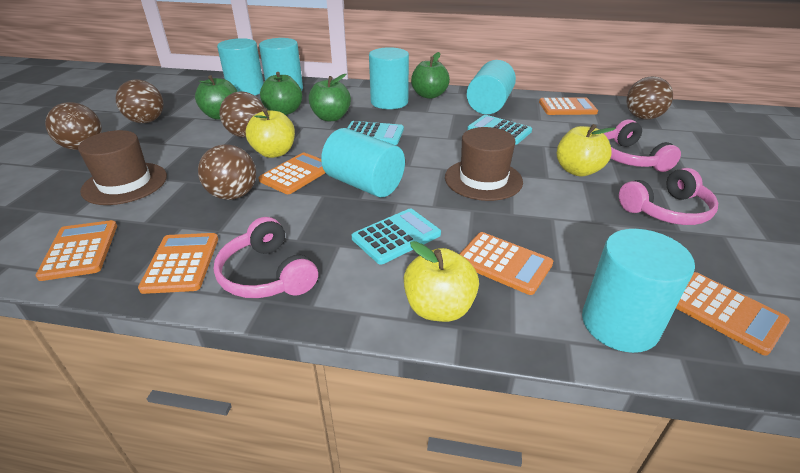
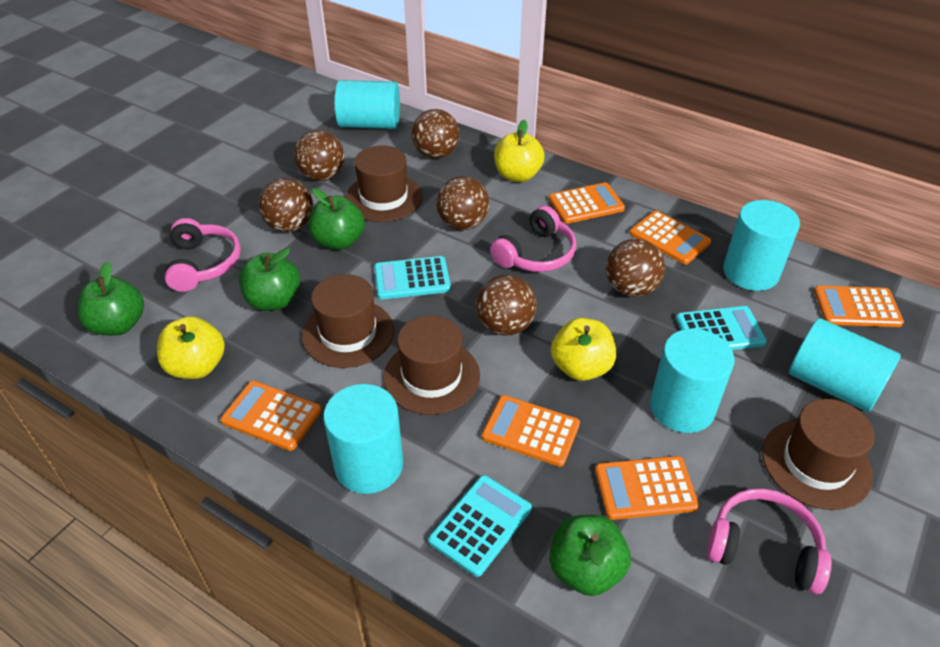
brown ball: 5 -> 6
brown hat: 2 -> 4
turquoise cylinder: 6 -> 5

